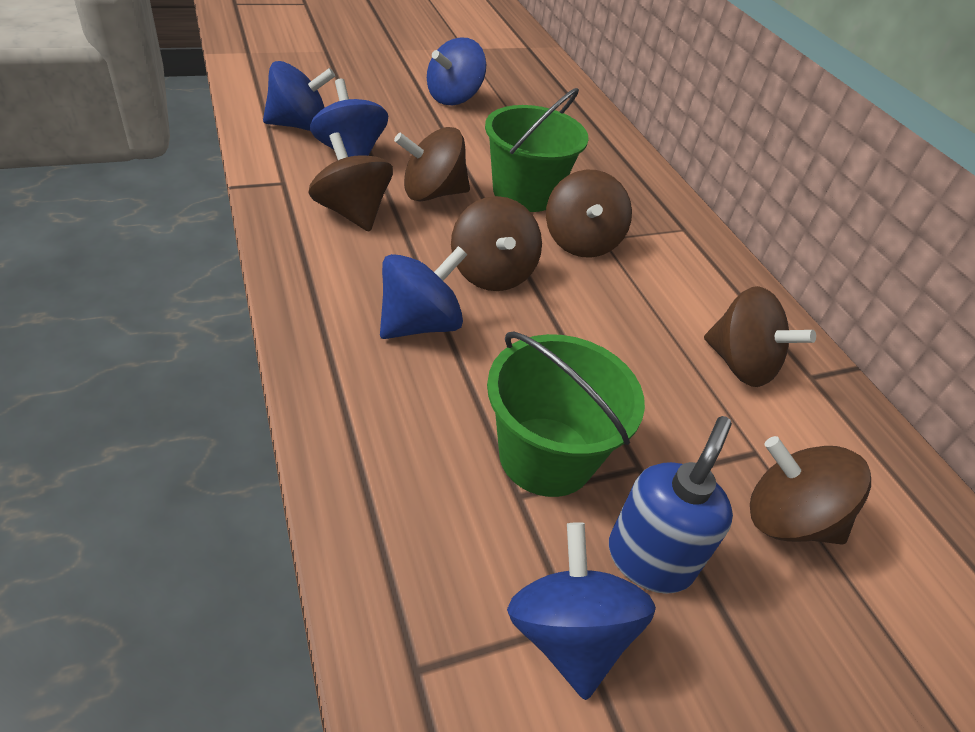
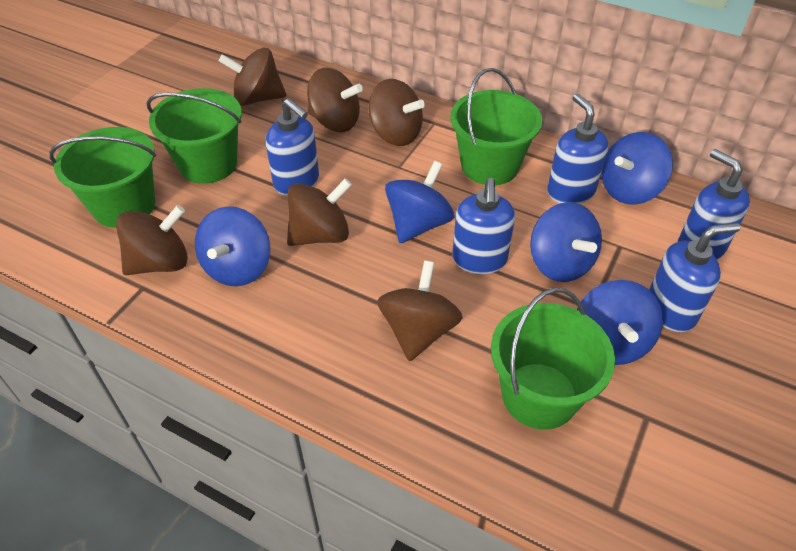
blue soap dispenser: 1 -> 5
green bucket: 2 -> 4

